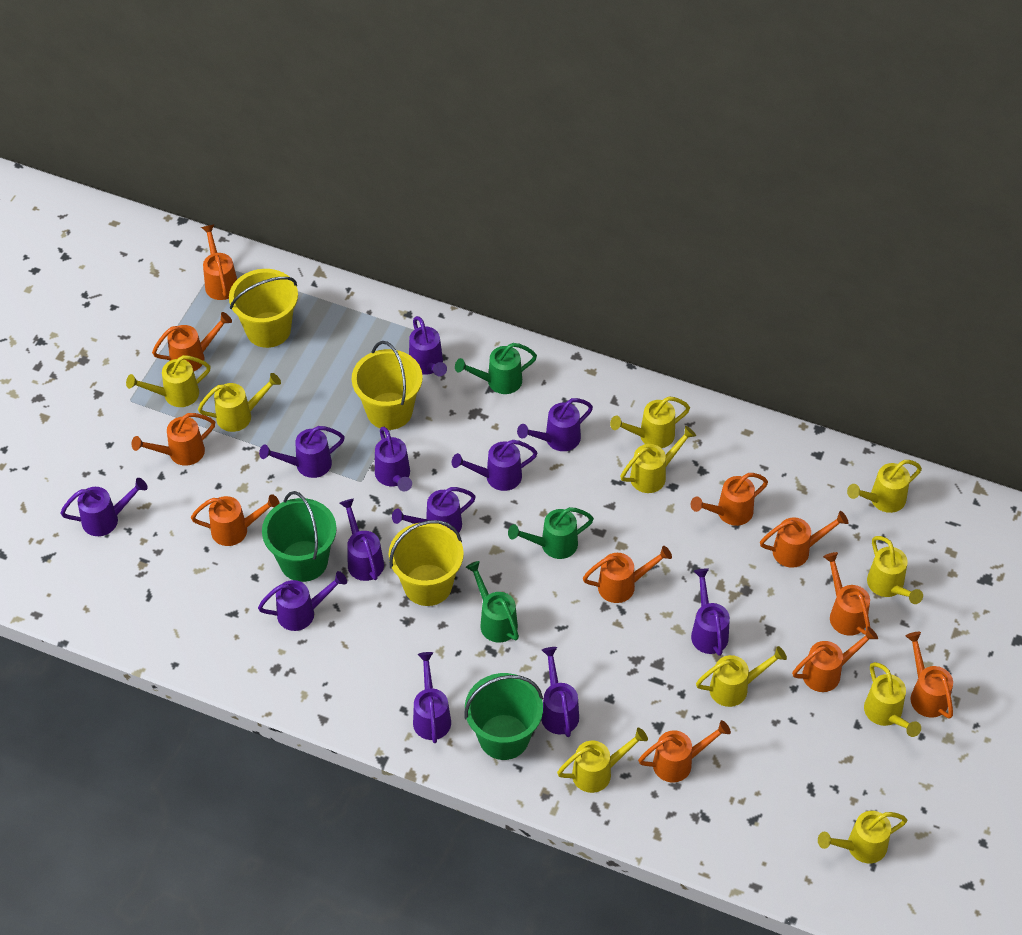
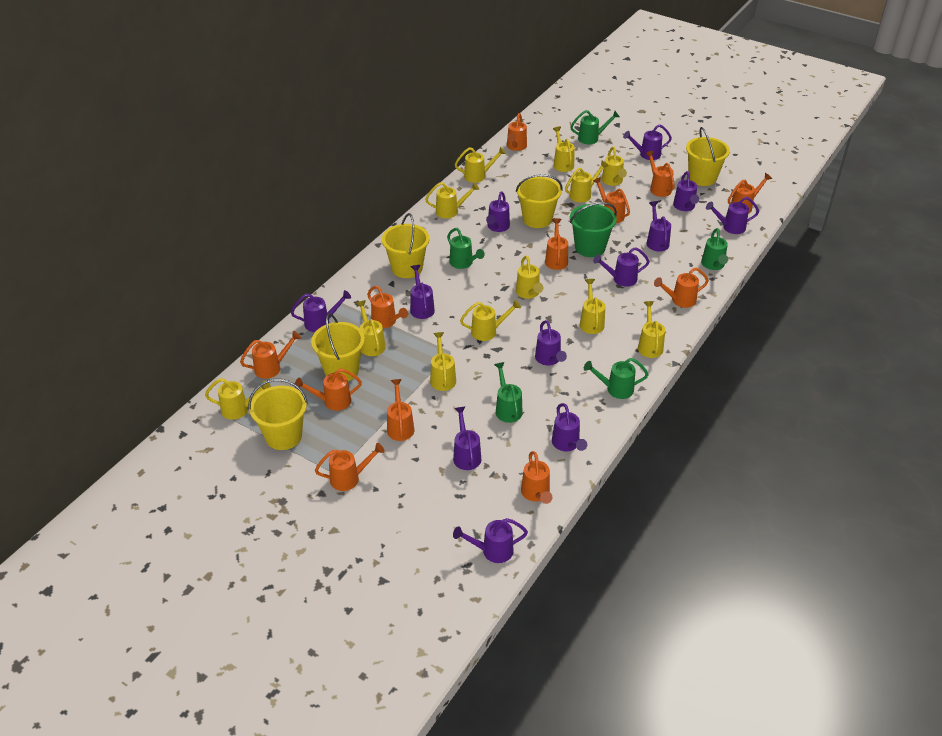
green bucket: 2 -> 1
green watering can: 3 -> 5
orange watering can: 11 -> 12
yellow bucket: 3 -> 5
yellow watering can: 10 -> 12

